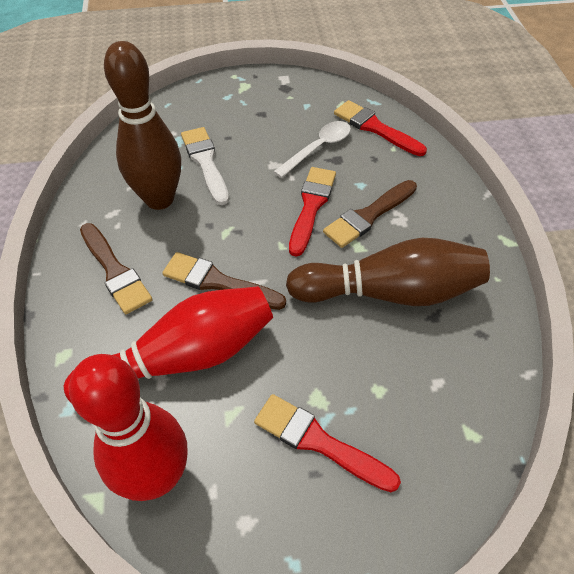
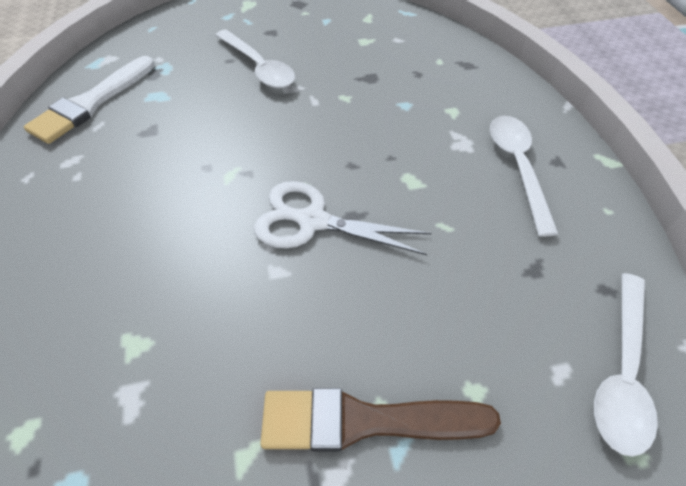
brown bowling pin: 2 -> 0
brown brush: 3 -> 1
red bowling pin: 2 -> 0
red brush: 3 -> 0
white scissors: 0 -> 1
white spoon: 1 -> 3

